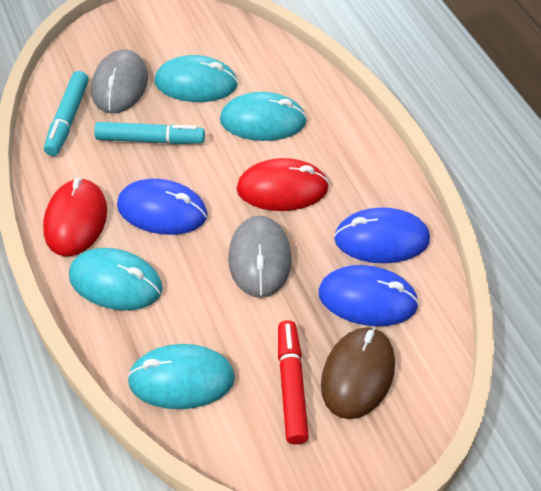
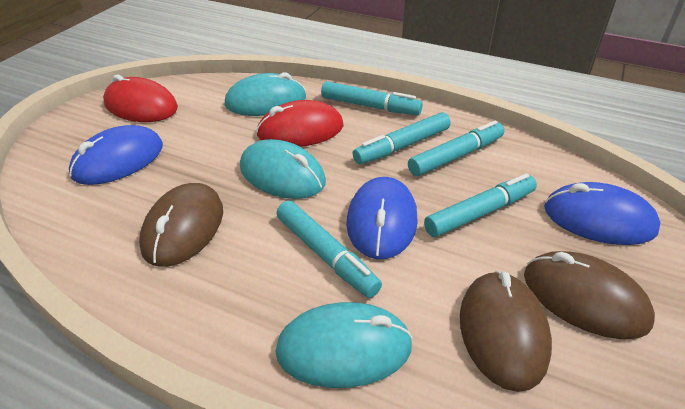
brown mouse: 1 -> 3
grey mouse: 2 -> 0
red marker: 1 -> 0
turquoise marker: 2 -> 5
turquoise mouse: 4 -> 3

